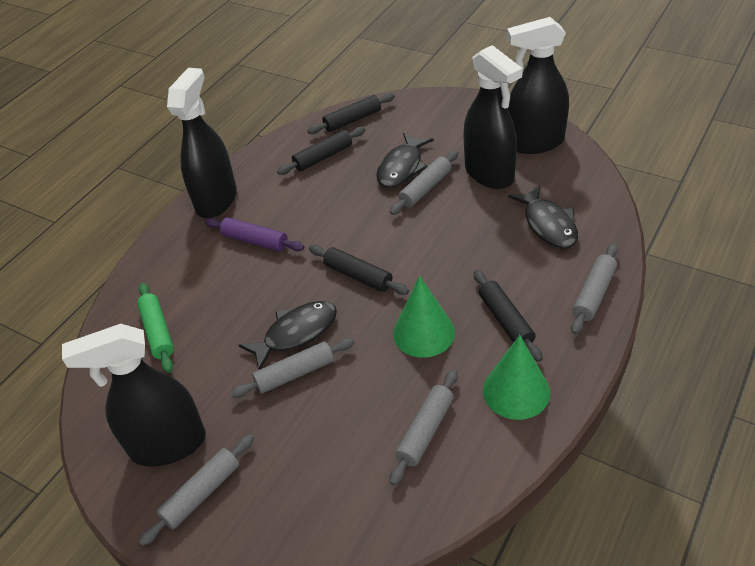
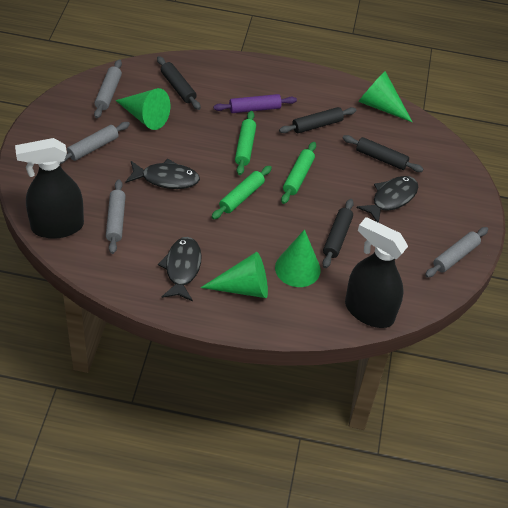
black spray bottle: 4 -> 2
green cone: 2 -> 4
green rolling pin: 1 -> 3
grey rolling pin: 5 -> 4

